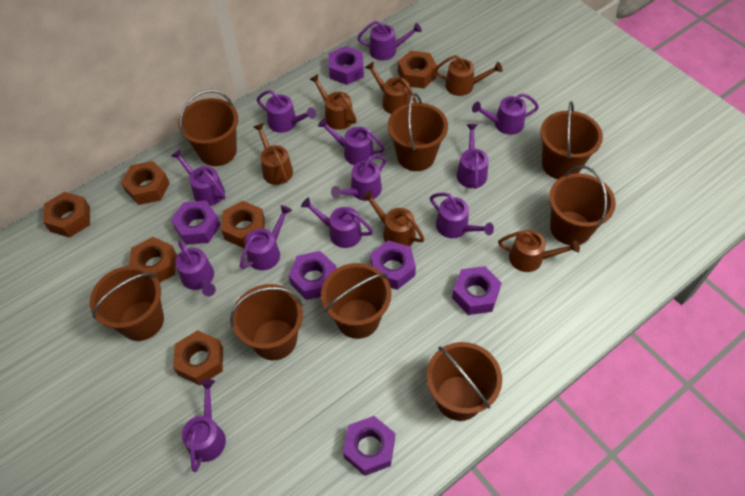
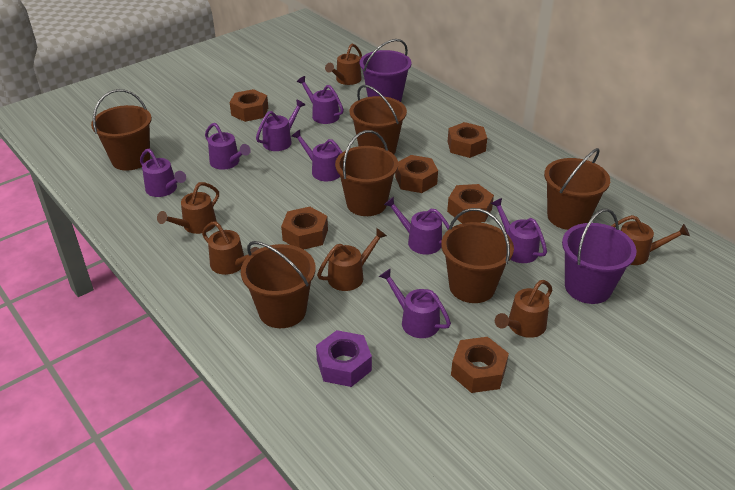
brown bucket: 8 -> 6
purple bucket: 0 -> 2
purple nut: 6 -> 1
purple watering can: 12 -> 8

